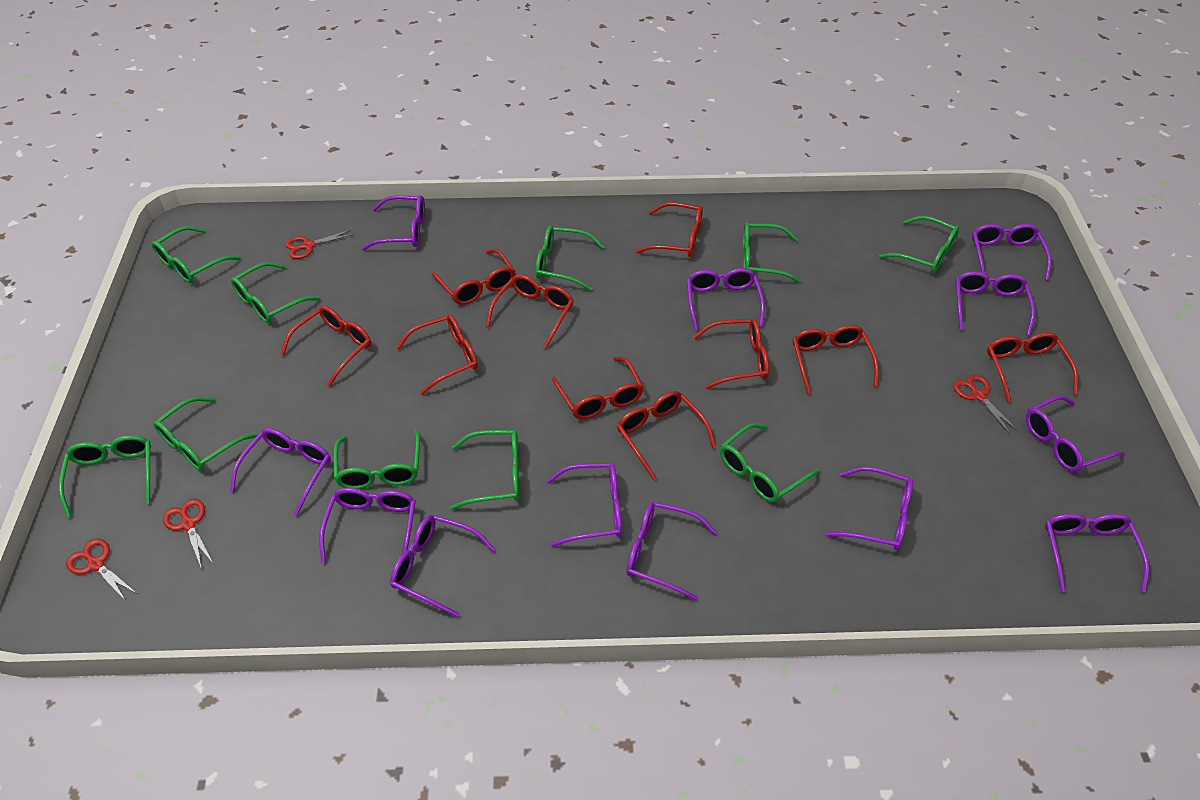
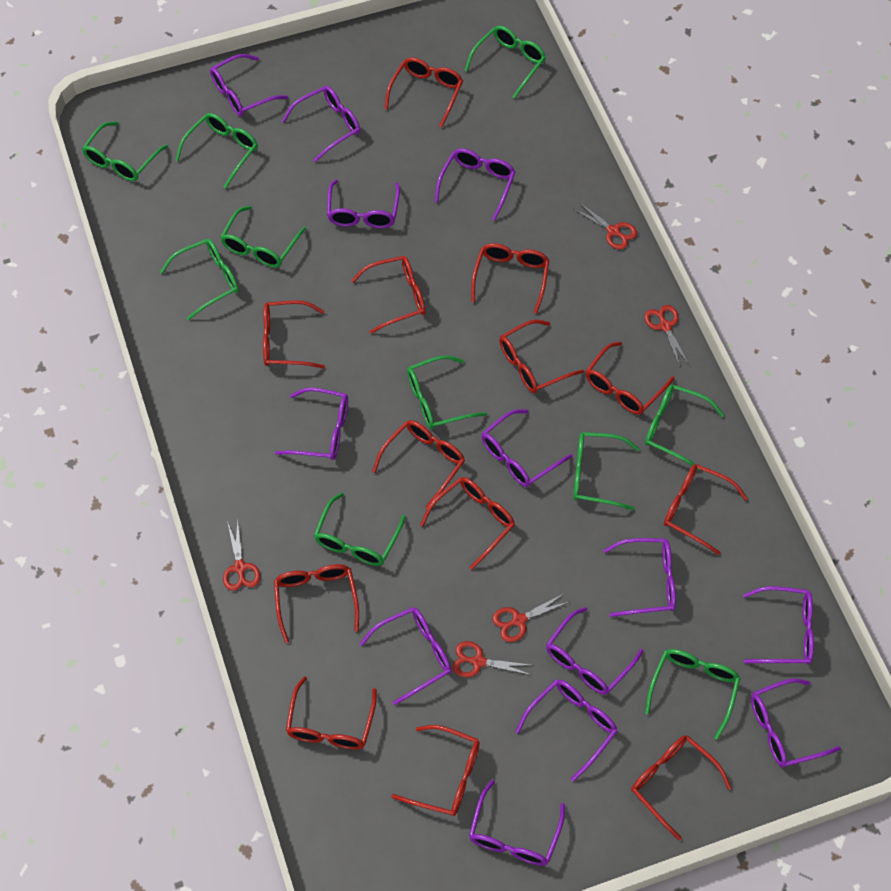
purple glasses: 12 -> 13
red glasses: 10 -> 13
red scissors: 4 -> 5

